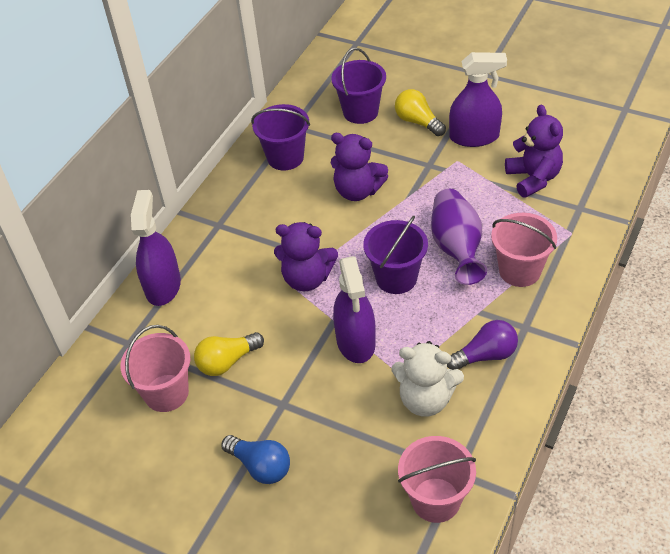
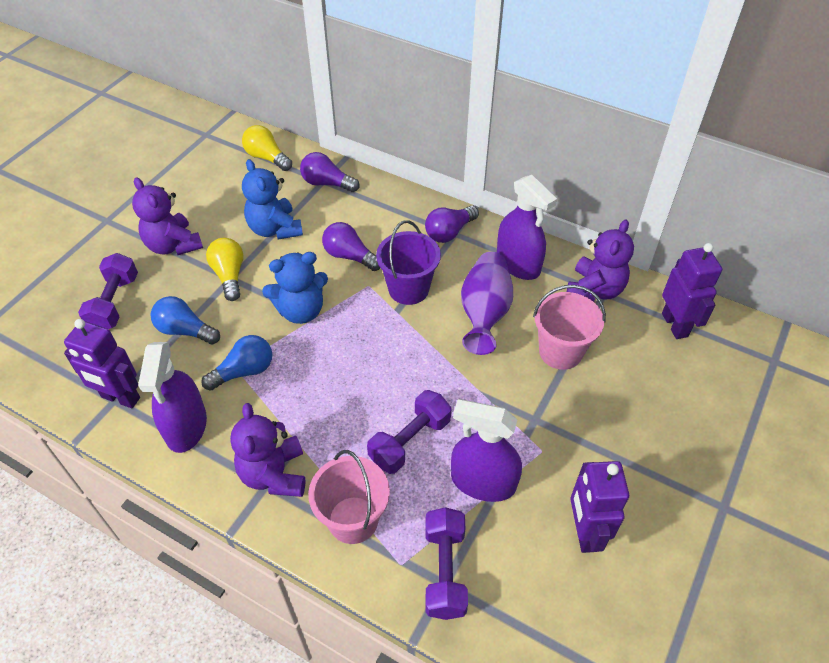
blue light bulb: 1 -> 2
blue teddy bear: 0 -> 2
pink bucket: 3 -> 2
purple bucket: 3 -> 1
purple dumbbell: 0 -> 3
purple light bulb: 1 -> 3
purple robot: 0 -> 3
white teddy bear: 1 -> 0

